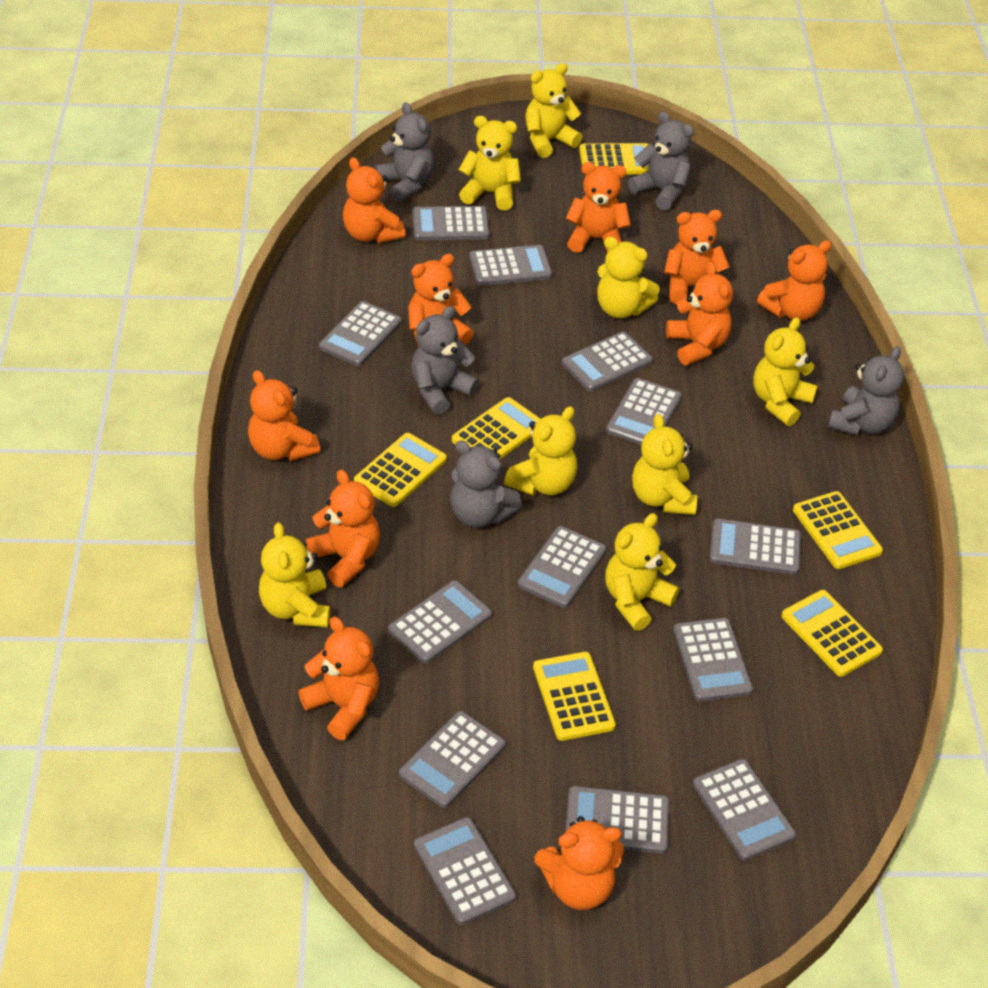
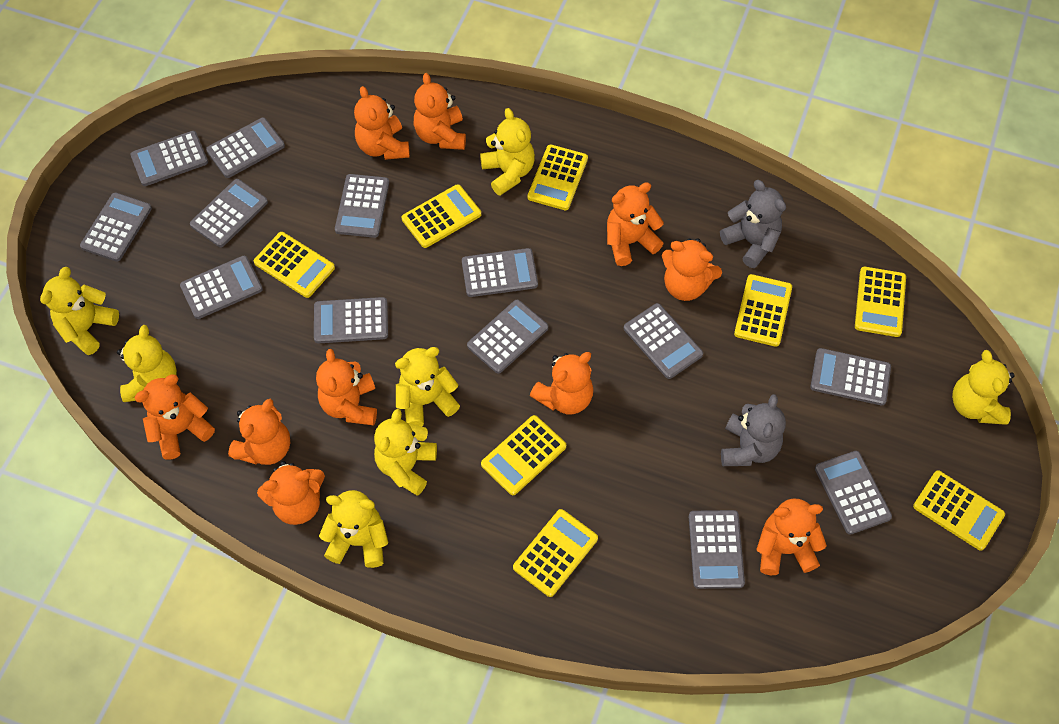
grey teddy bear: 5 -> 2
yellow calculator: 6 -> 8
yellow teddy bear: 8 -> 7

